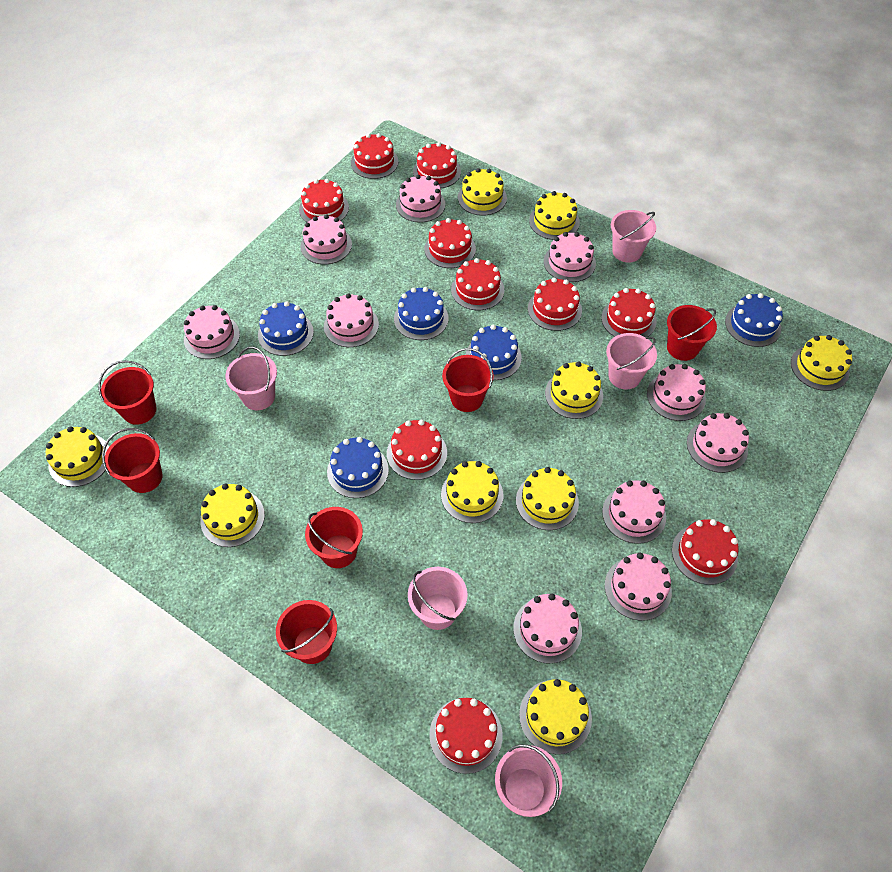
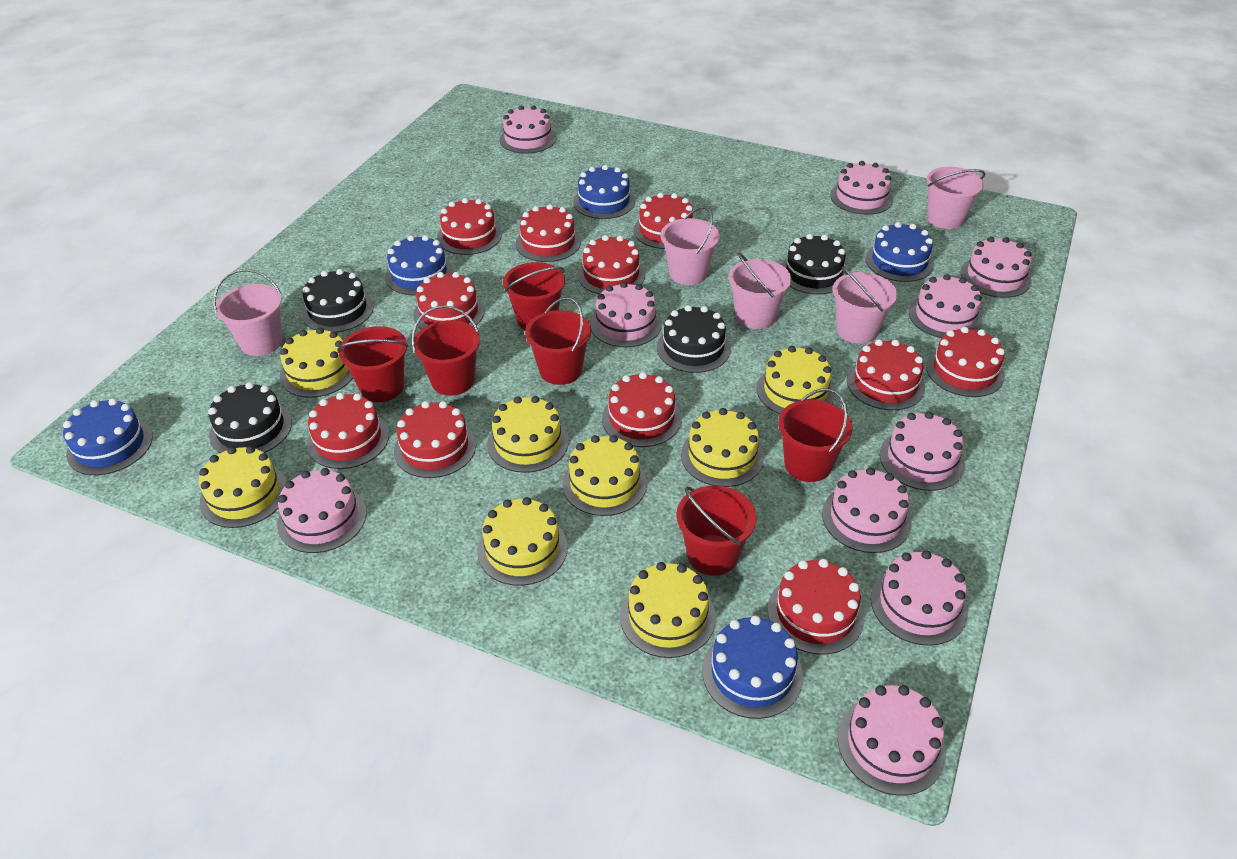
black cake: 0 -> 4
red cake: 10 -> 11
yellow cake: 9 -> 8

